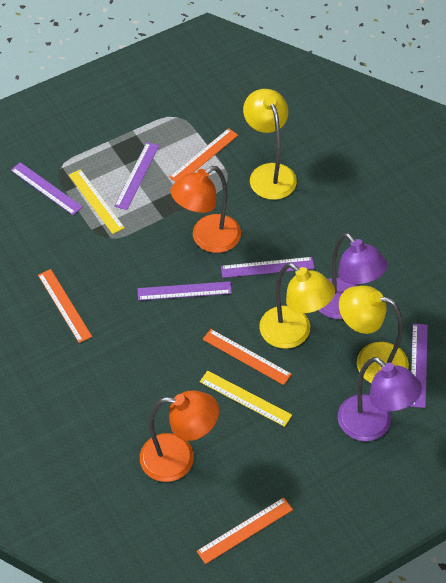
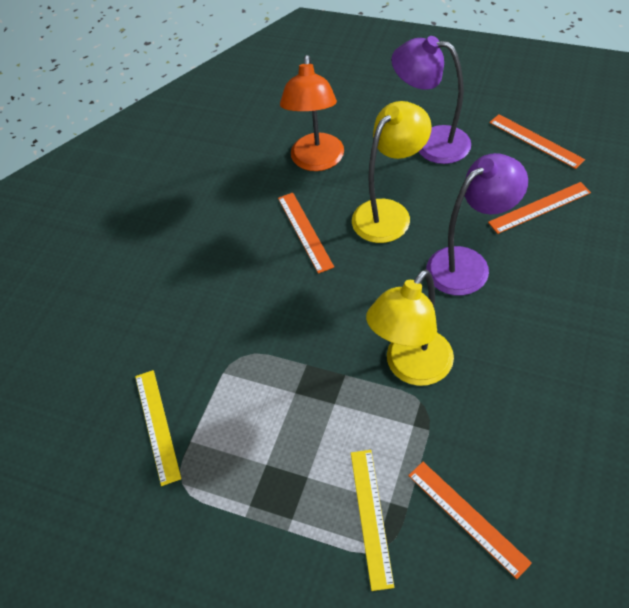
orange lamp: 2 -> 1
purple ruler: 5 -> 0
yellow lamp: 3 -> 2

